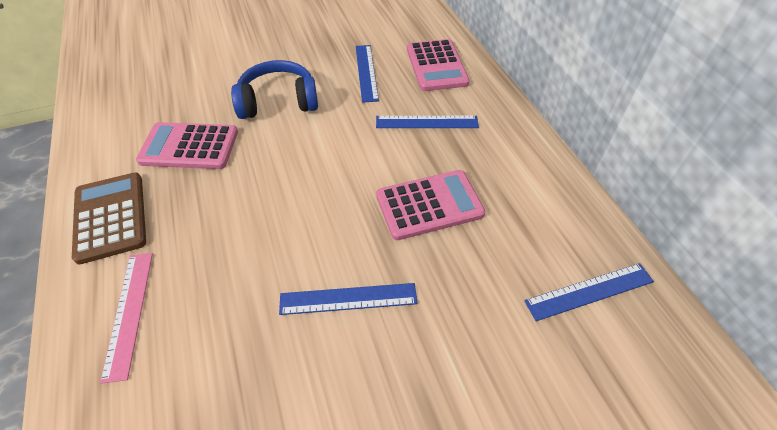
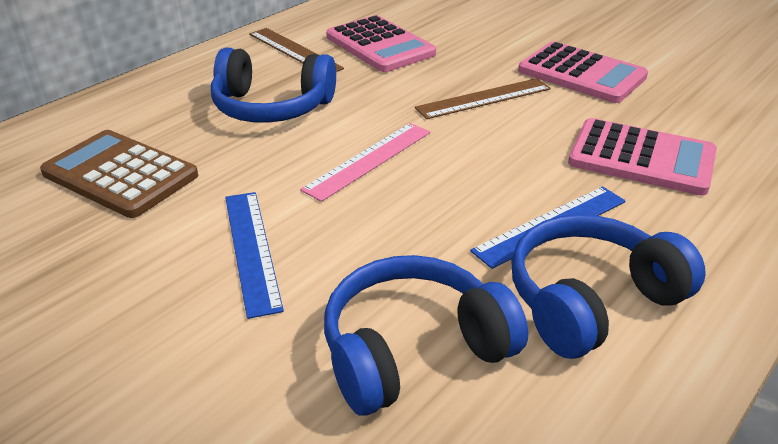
blue headphones: 1 -> 3
blue ruler: 4 -> 2
brown ruler: 0 -> 2

